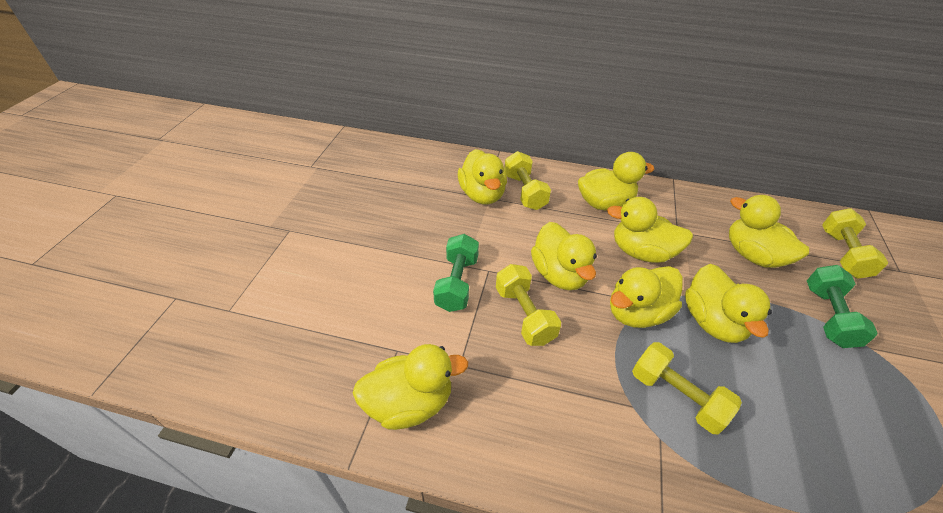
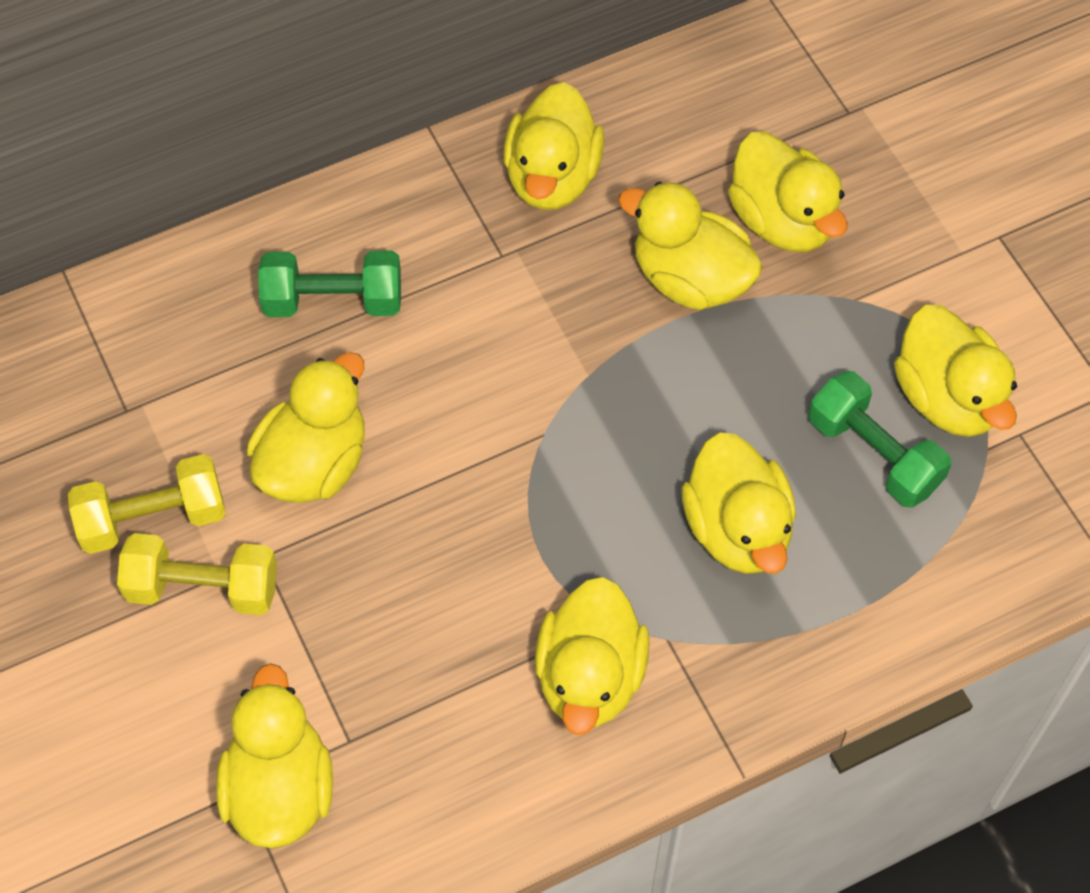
yellow dumbbell: 4 -> 2

